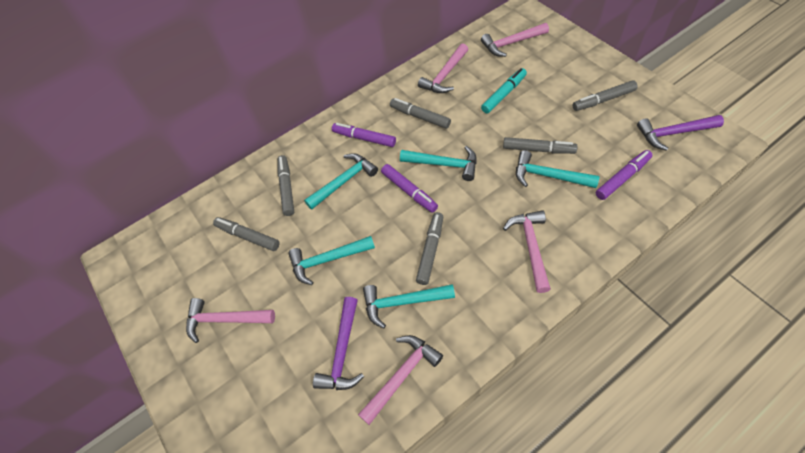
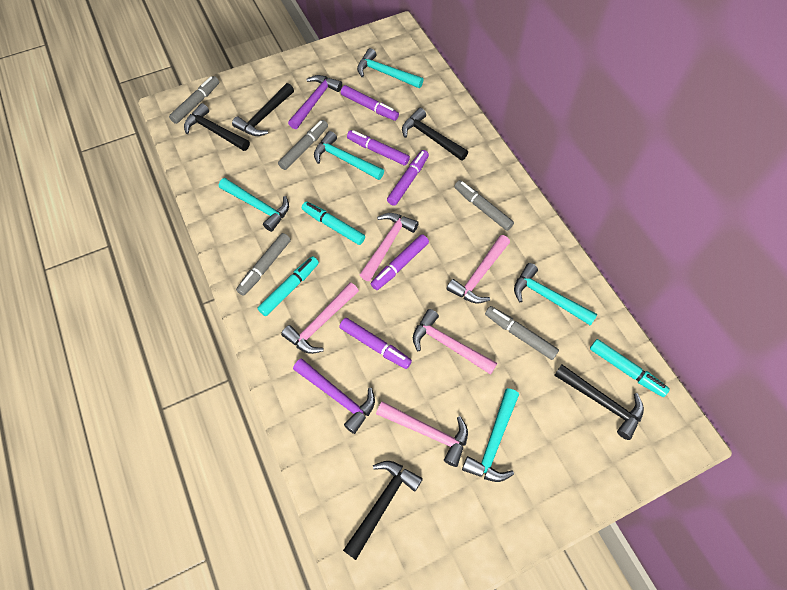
black hammer: 0 -> 5
grey marker: 6 -> 5
purple marker: 3 -> 5
turquoise marker: 1 -> 3

